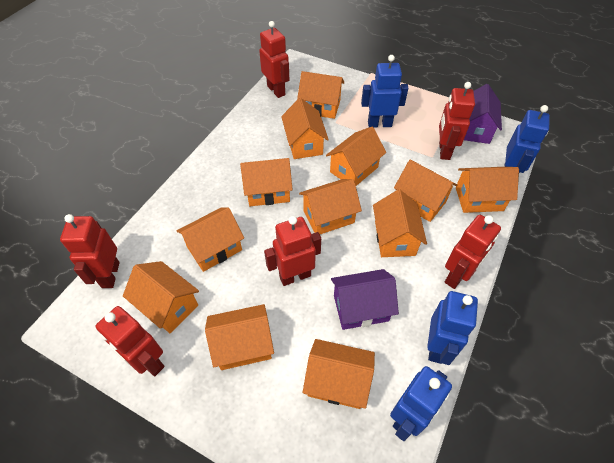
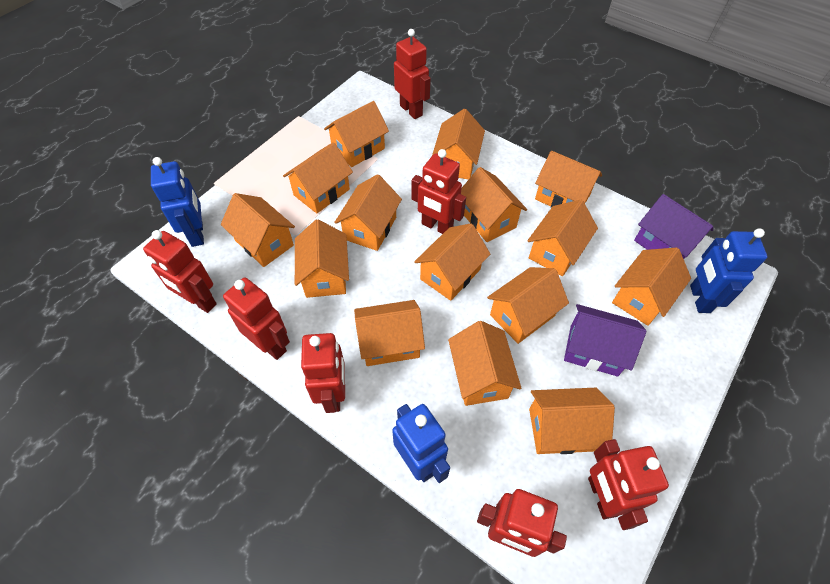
blue robot: 4 -> 3
orange house: 12 -> 15
red robot: 6 -> 7

